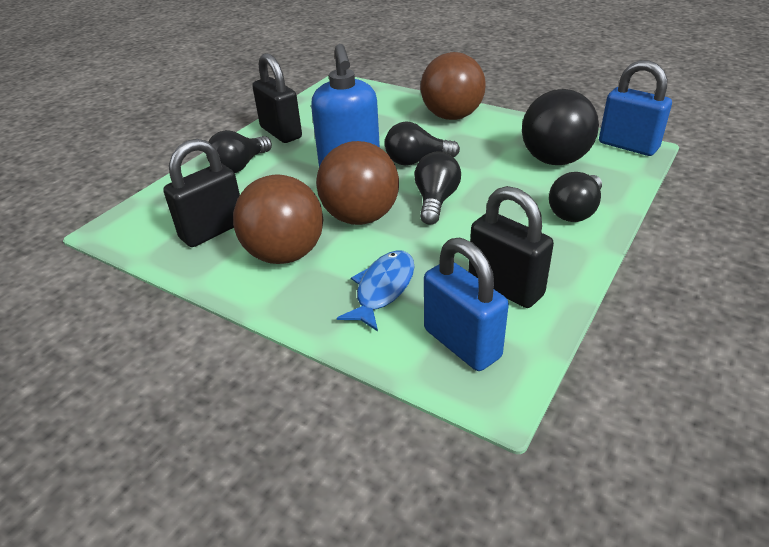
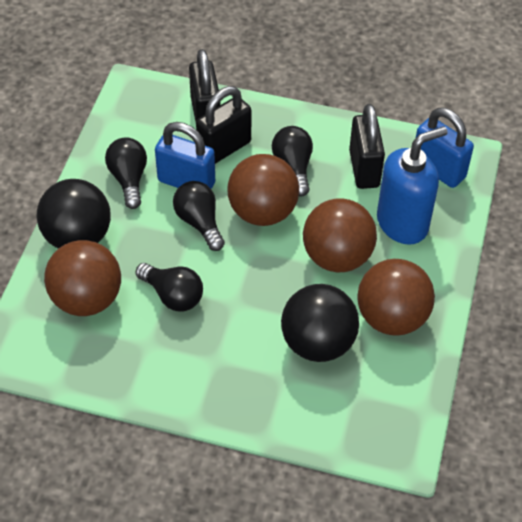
black ball: 1 -> 2
blue fish: 1 -> 0
brown ball: 3 -> 4

